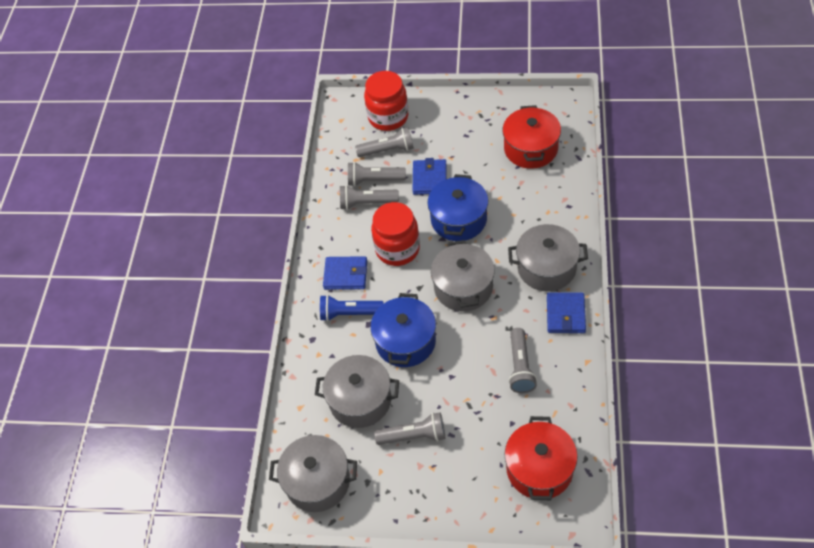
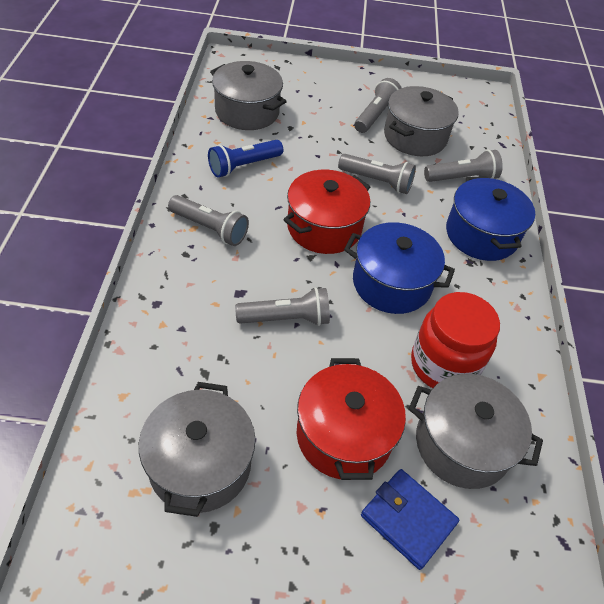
blue wallet: 3 -> 1
red jar: 2 -> 1

